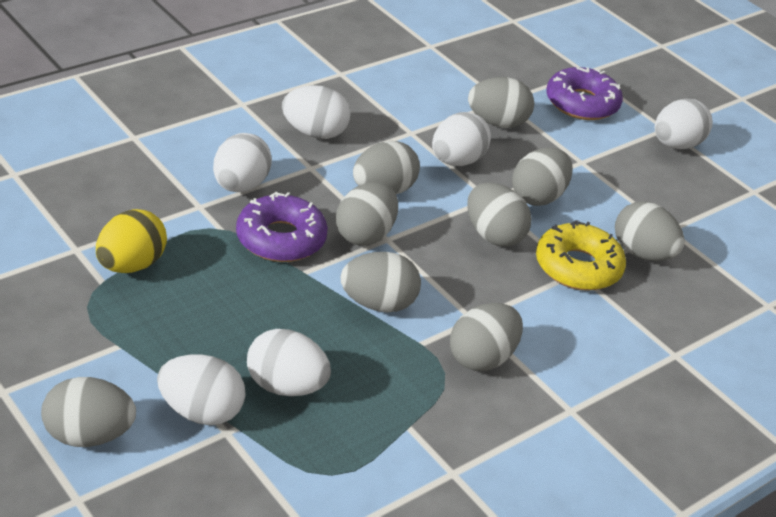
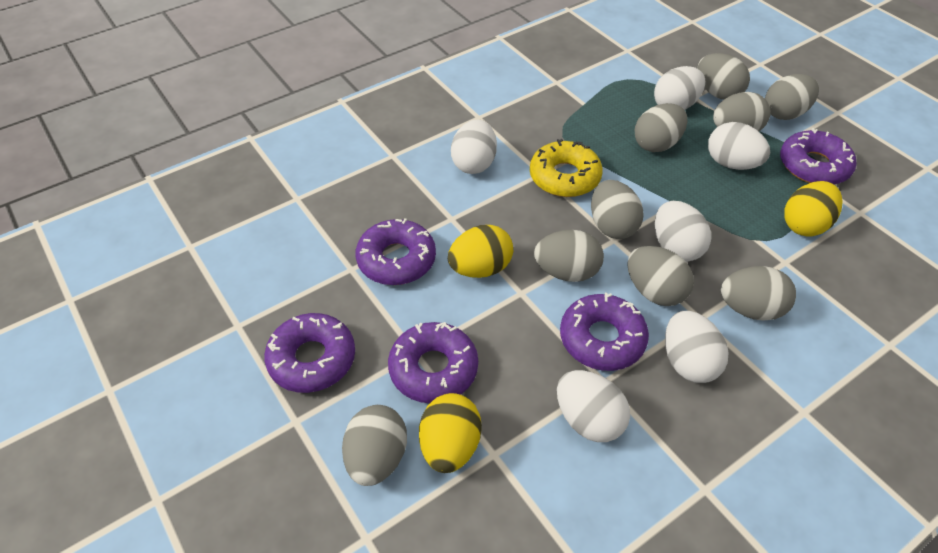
purple donut: 2 -> 5
yellow egg: 1 -> 3

